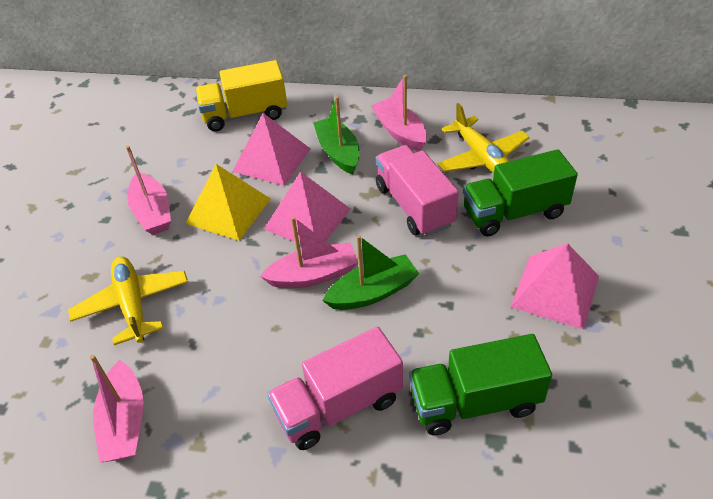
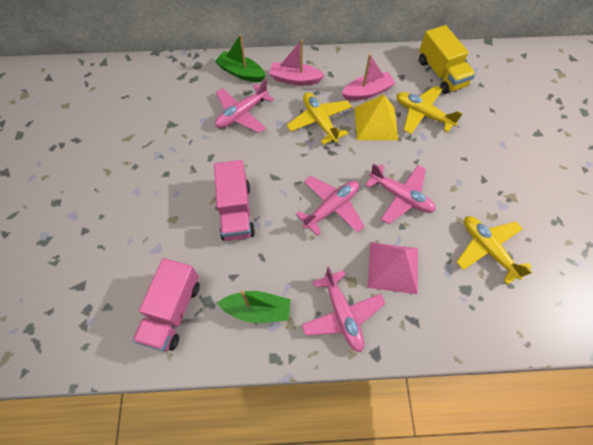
green truck: 2 -> 0
pink boat: 4 -> 2
pink plane: 0 -> 4
pink pyramid: 3 -> 1
yellow plane: 2 -> 3

